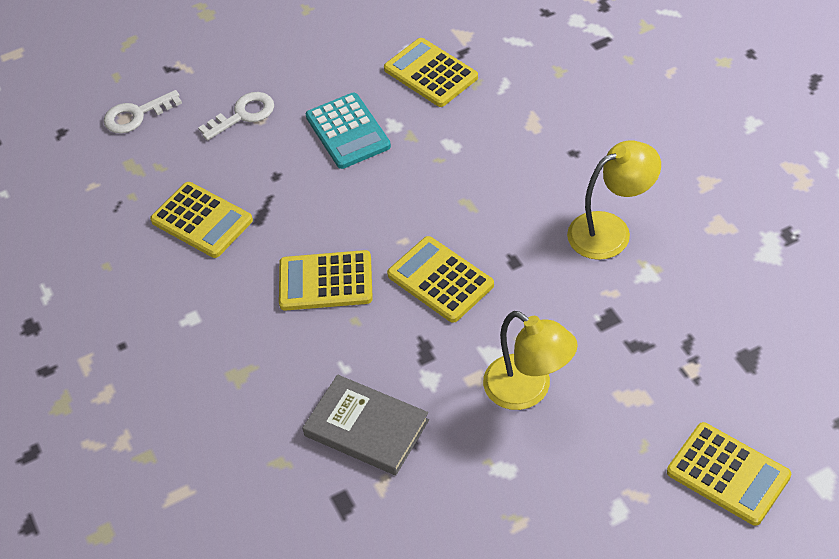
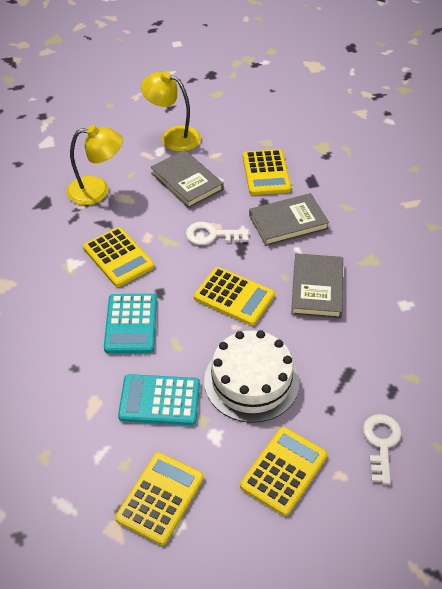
grey book: 1 -> 3
turquoise calculator: 1 -> 2
white cake: 0 -> 1

